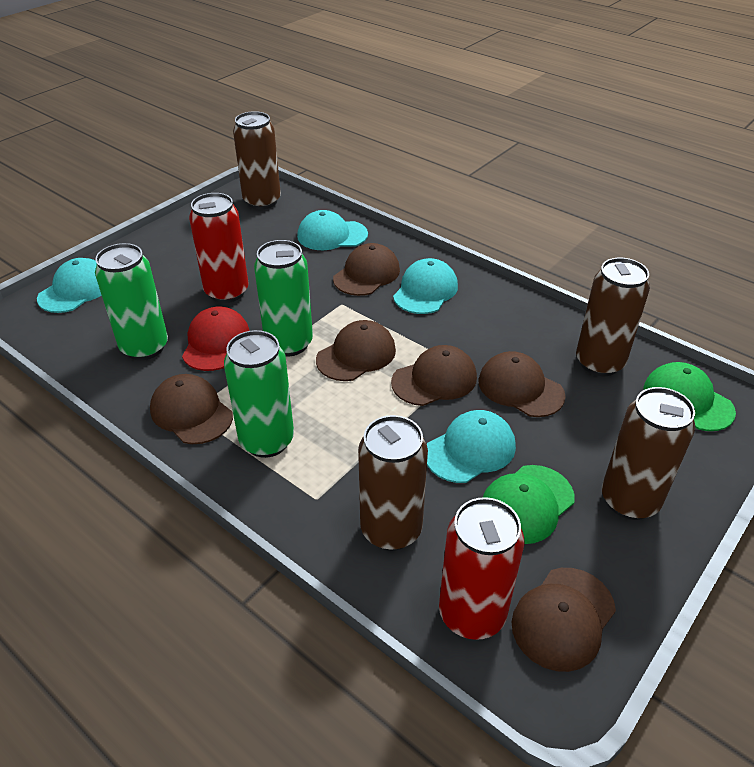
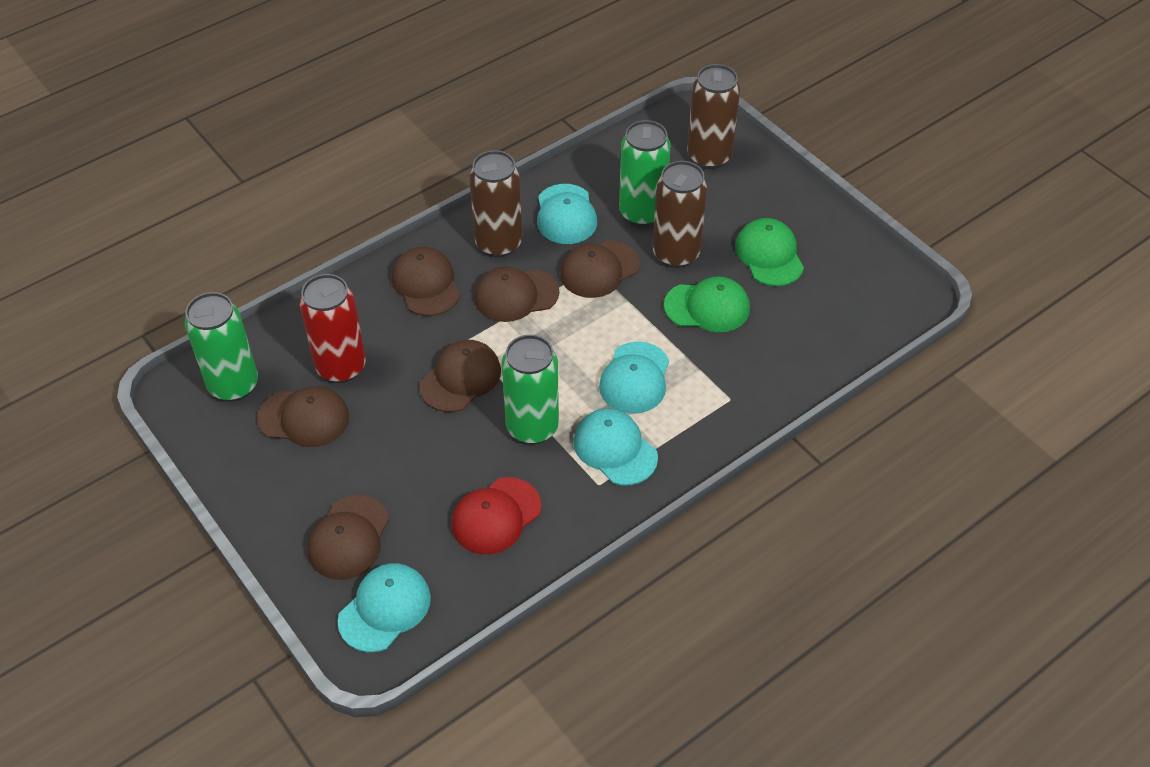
brown can: 4 -> 3
red can: 2 -> 1

